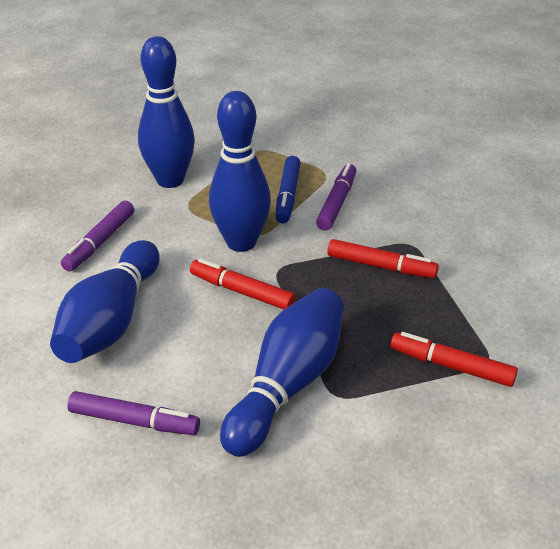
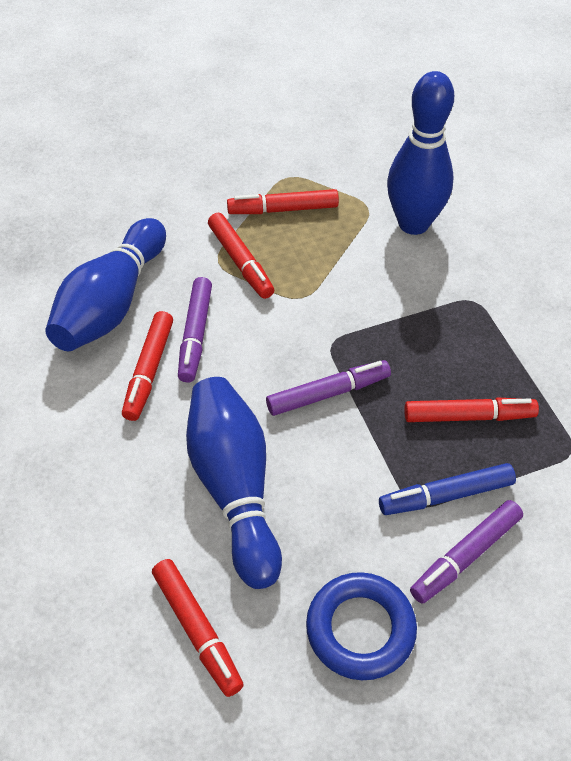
blue bowling pin: 4 -> 3
blue ring: 0 -> 1
red marker: 3 -> 5

